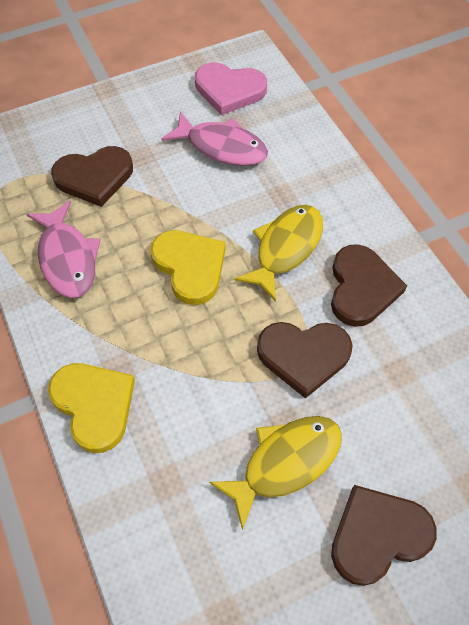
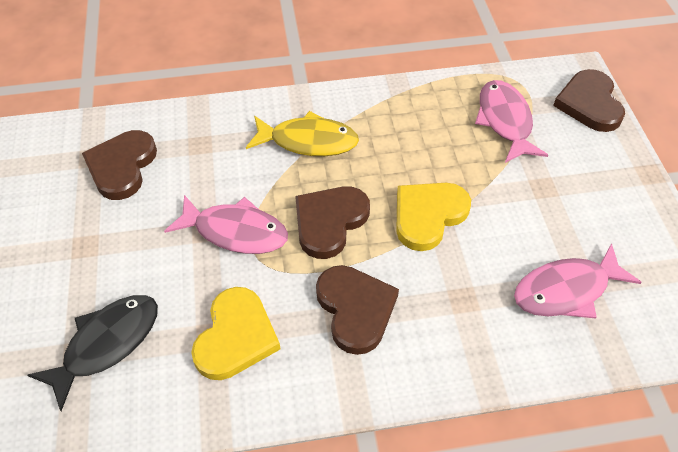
black fish: 0 -> 1
pink fish: 2 -> 3
pink heart: 1 -> 0
yellow fish: 2 -> 1

